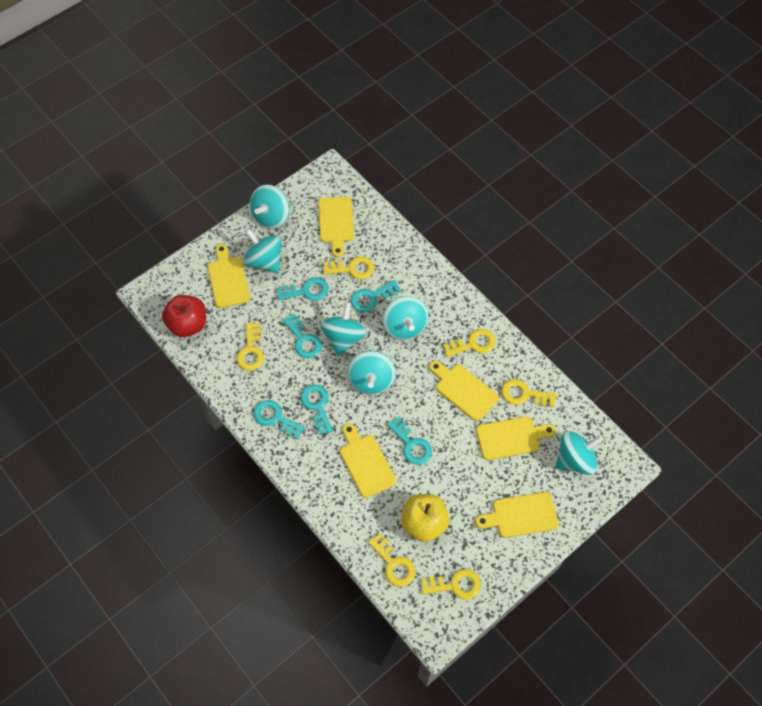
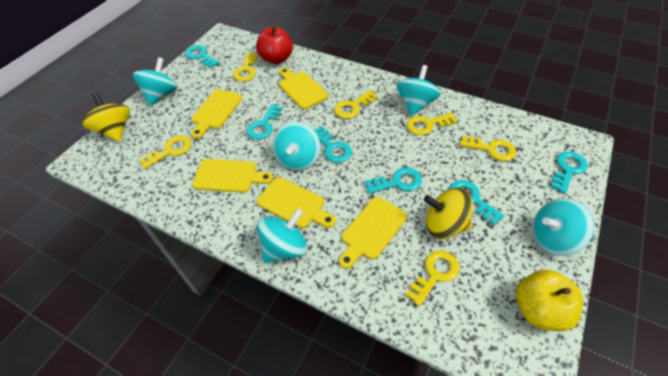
turquoise spinning top: 6 -> 5
yellow cutting board: 6 -> 5
yellow spinning top: 0 -> 2

